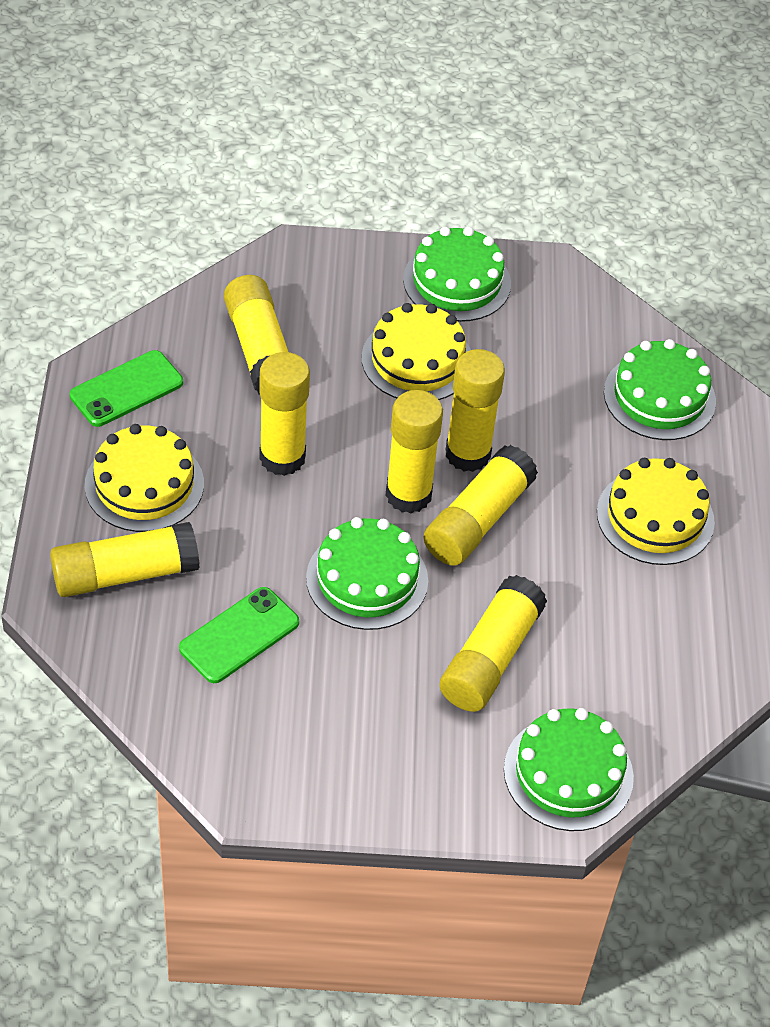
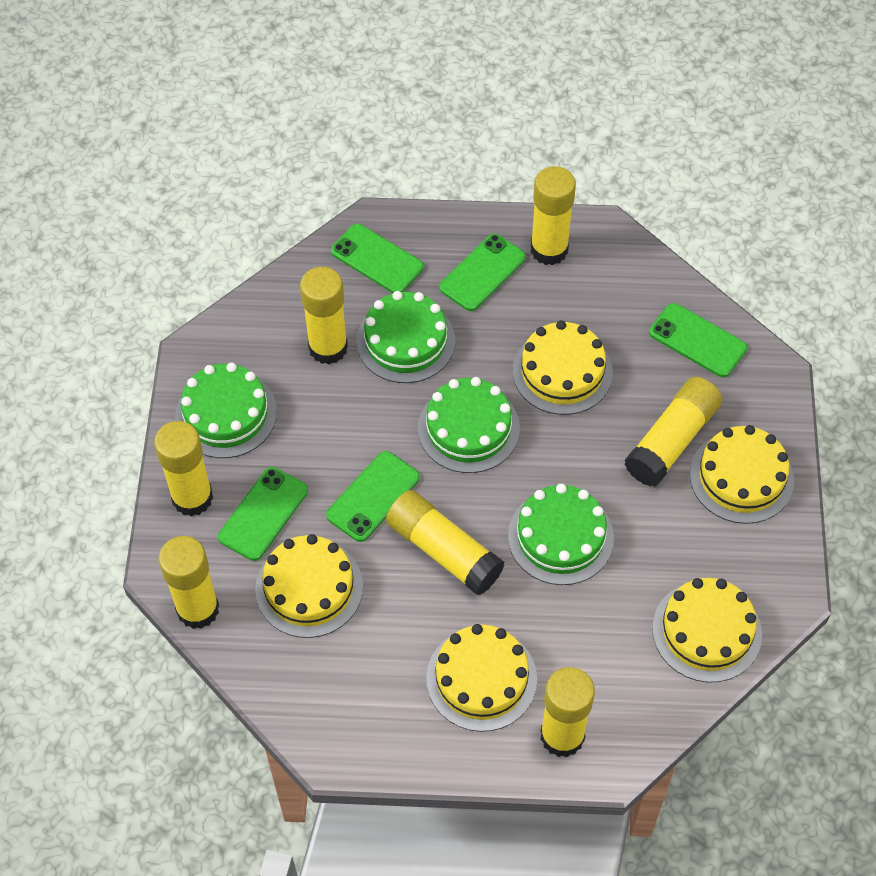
green phone: 2 -> 5
yellow cake: 3 -> 5

